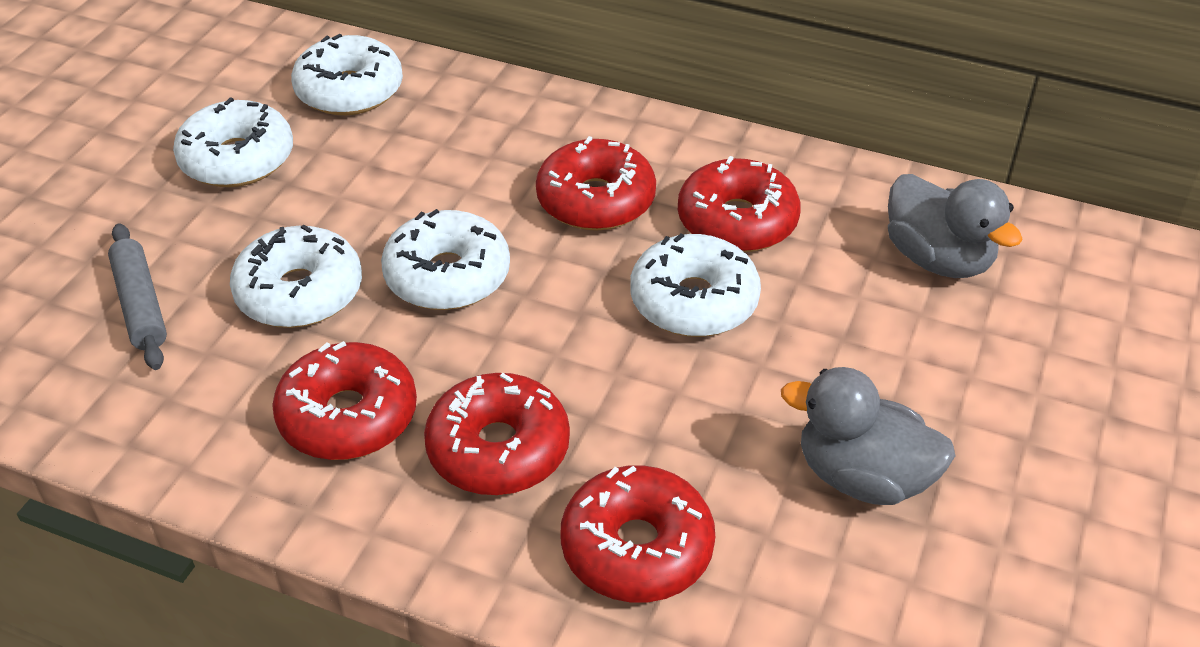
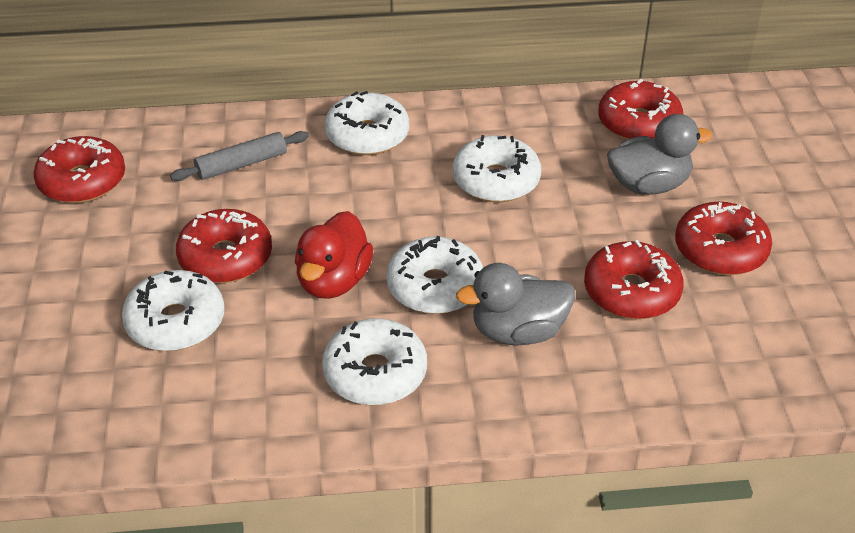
red duck: 0 -> 1

